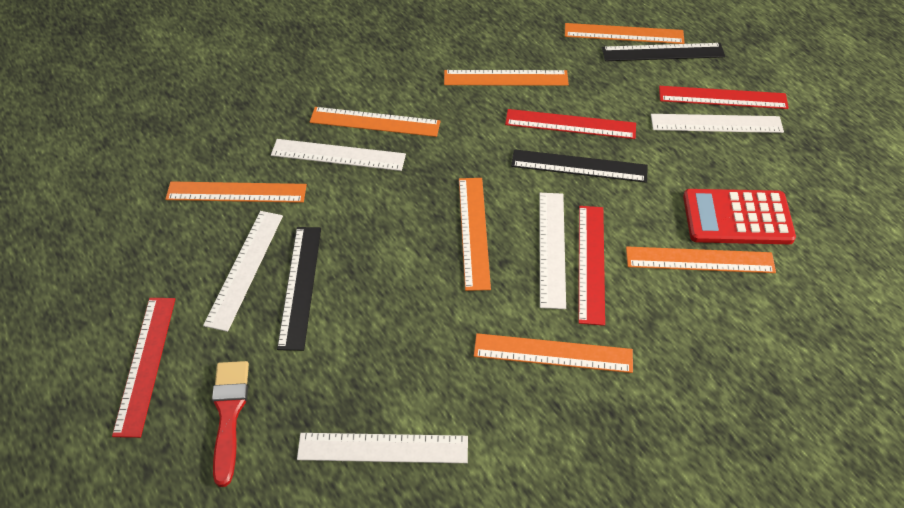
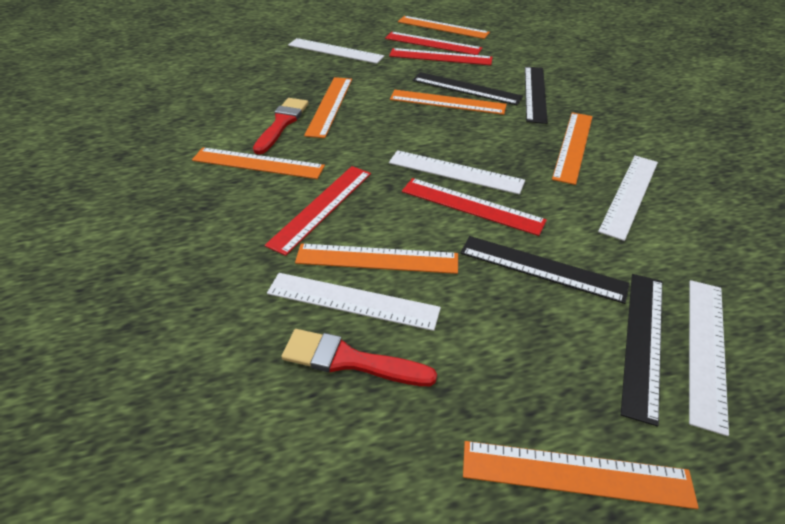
black ruler: 3 -> 4
red brush: 1 -> 2
red calculator: 1 -> 0

